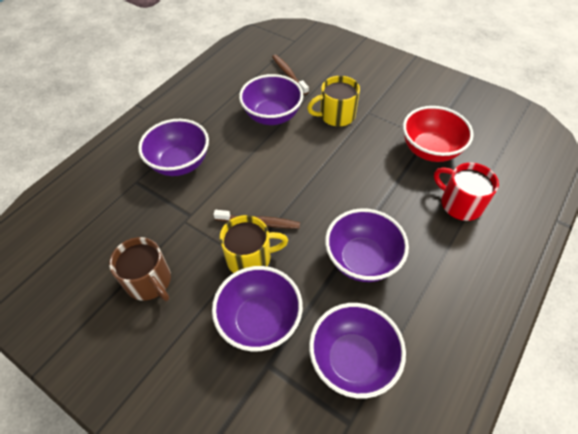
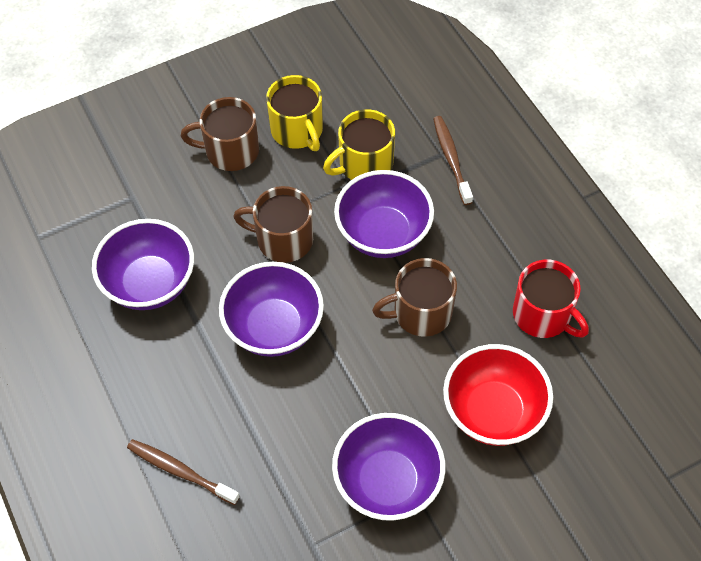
brown mug: 1 -> 3
purple bowl: 5 -> 4

